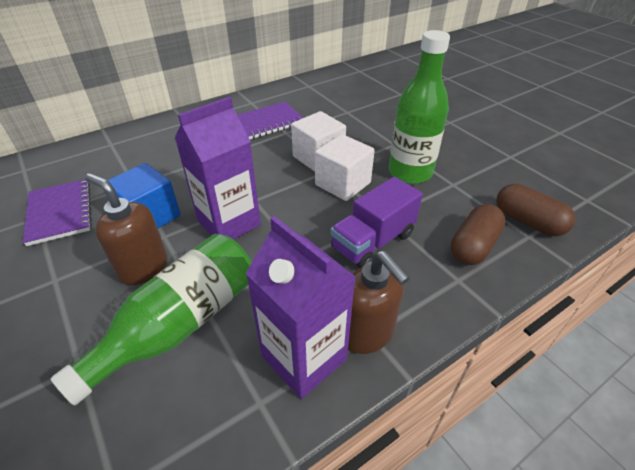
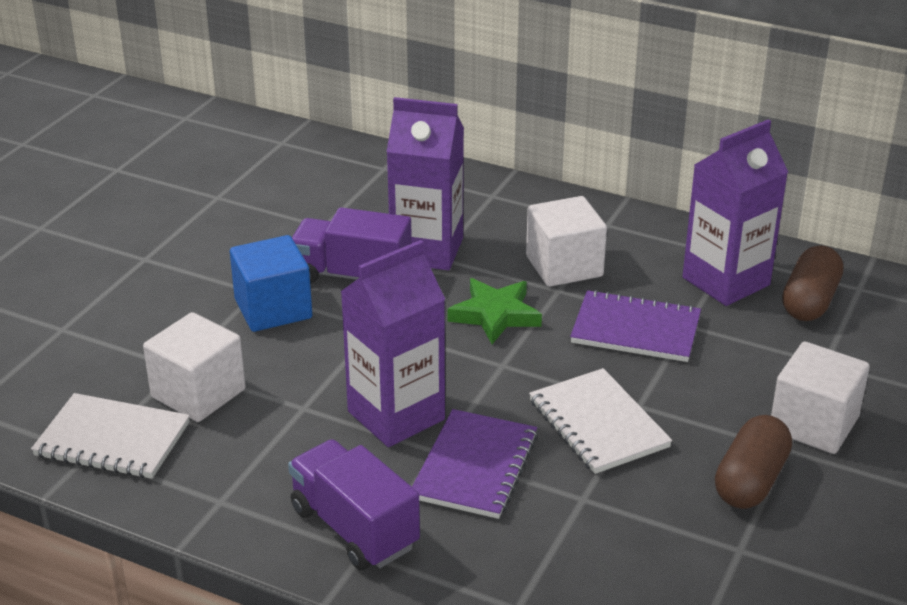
brown soap dispenser: 2 -> 0
green bottle: 2 -> 0
green star: 0 -> 1
purple carton: 2 -> 3
purple truck: 1 -> 2
white cube: 2 -> 3
white notebook: 0 -> 2

